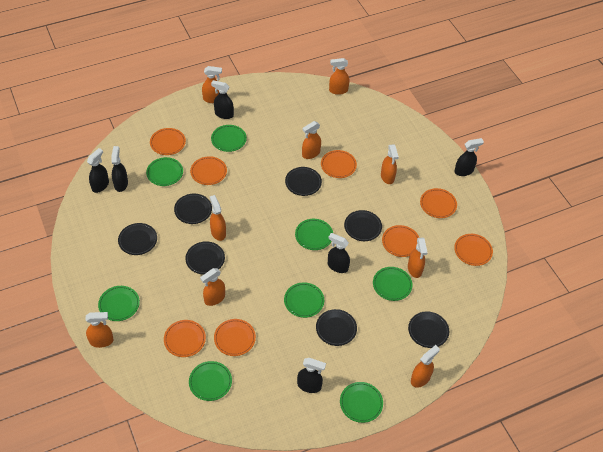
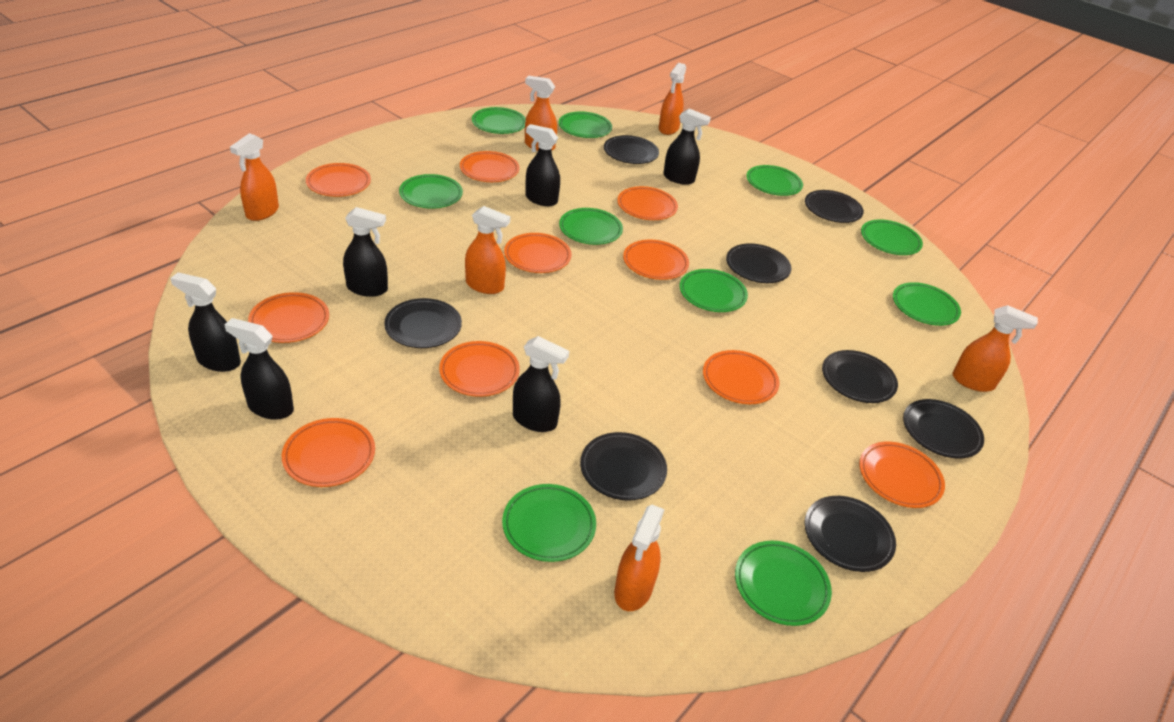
black plate: 7 -> 8
green plate: 8 -> 10
orange plate: 8 -> 10
orange spray bottle: 9 -> 6

